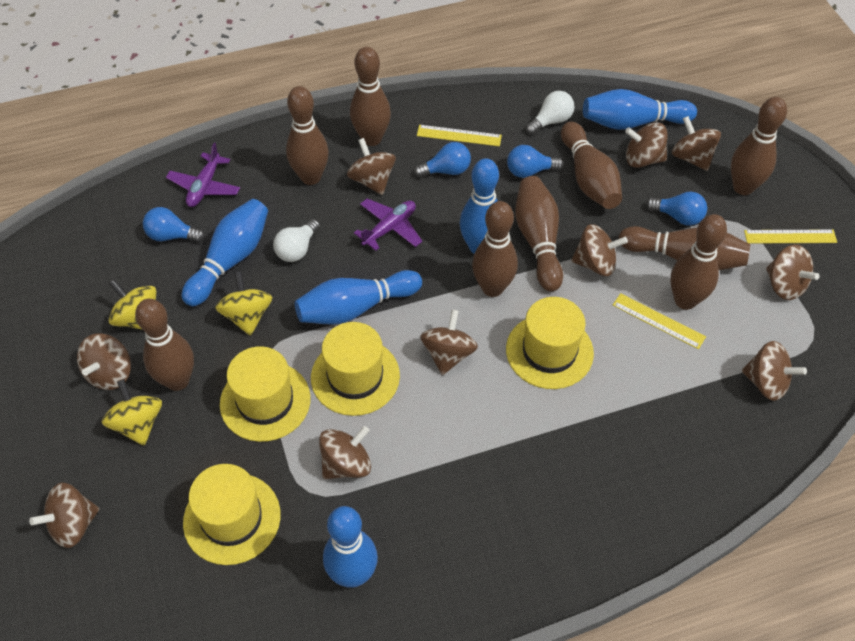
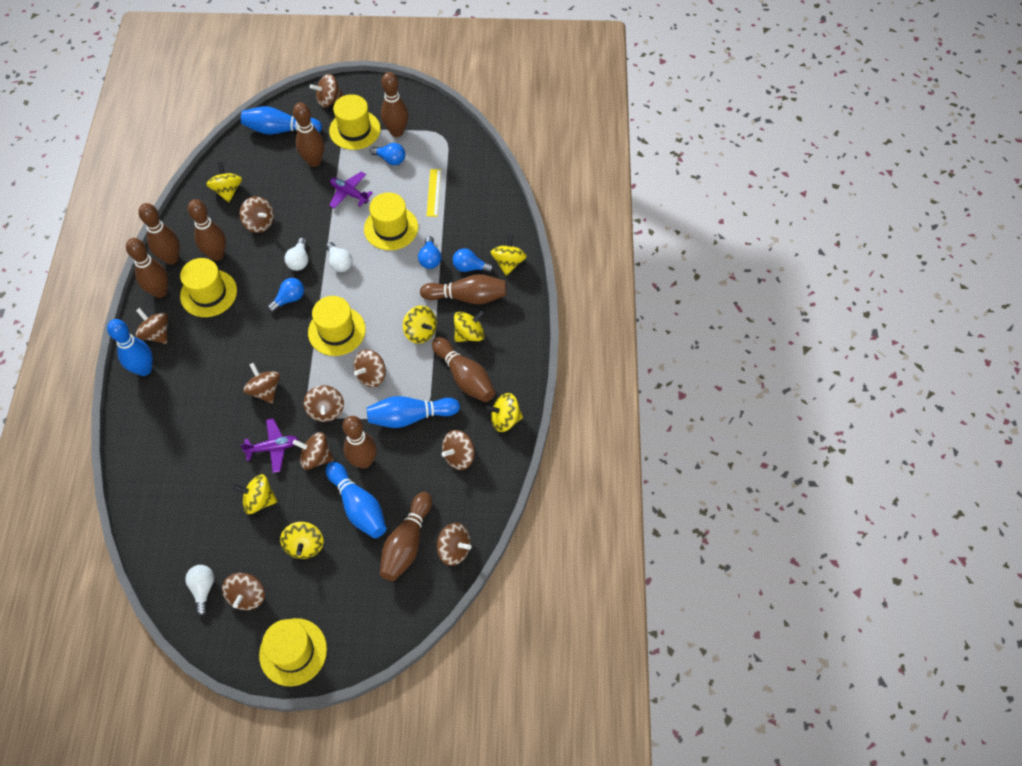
blue bowling pin: 5 -> 4
white light bulb: 2 -> 3
yellow hat: 4 -> 5
yellow ruler: 3 -> 1
yellow spinning top: 3 -> 7

